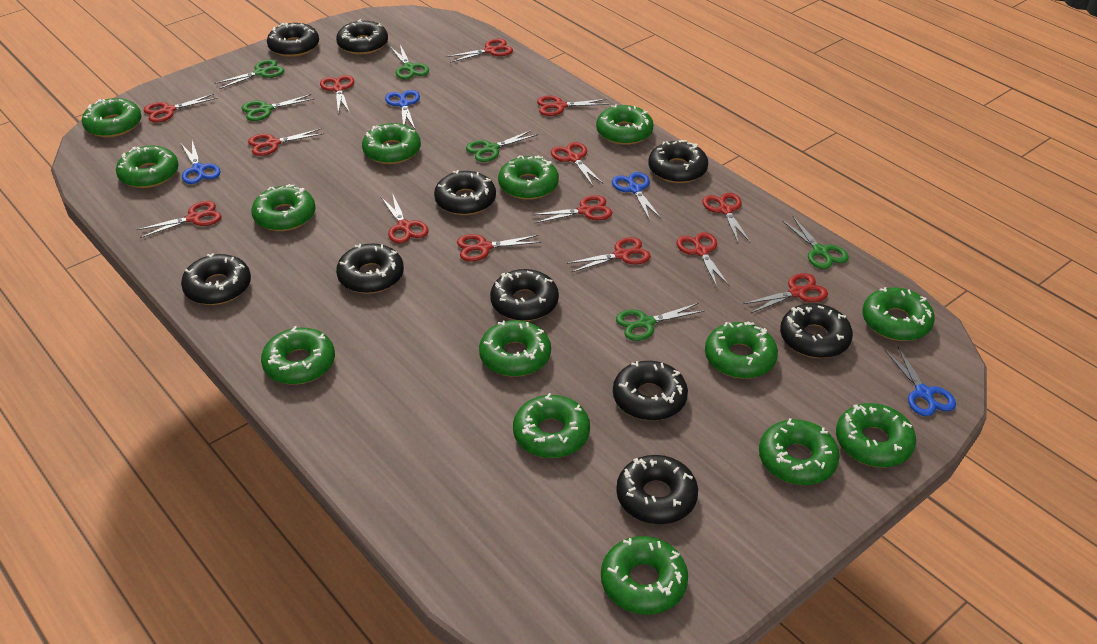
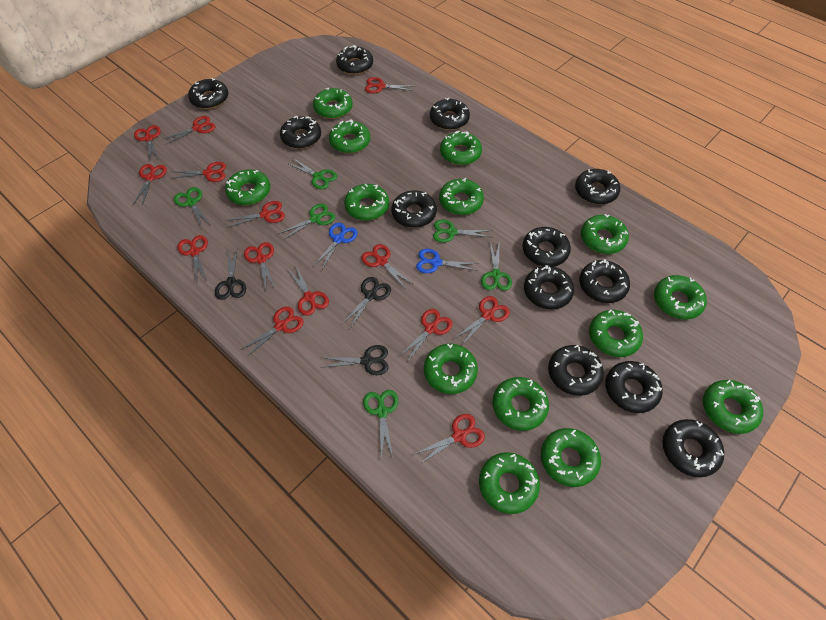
black donut: 10 -> 12
black scissors: 0 -> 3
blue scissors: 4 -> 2

